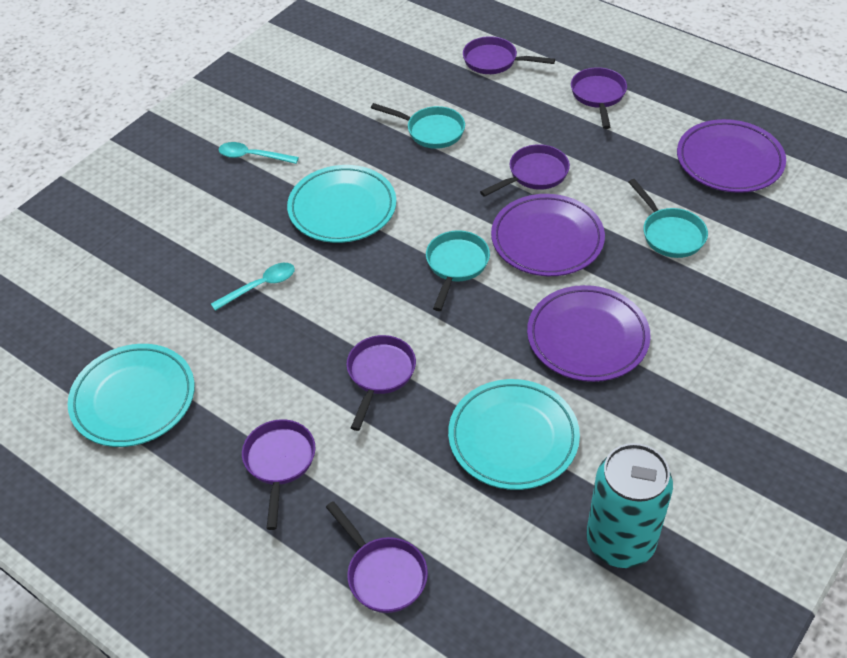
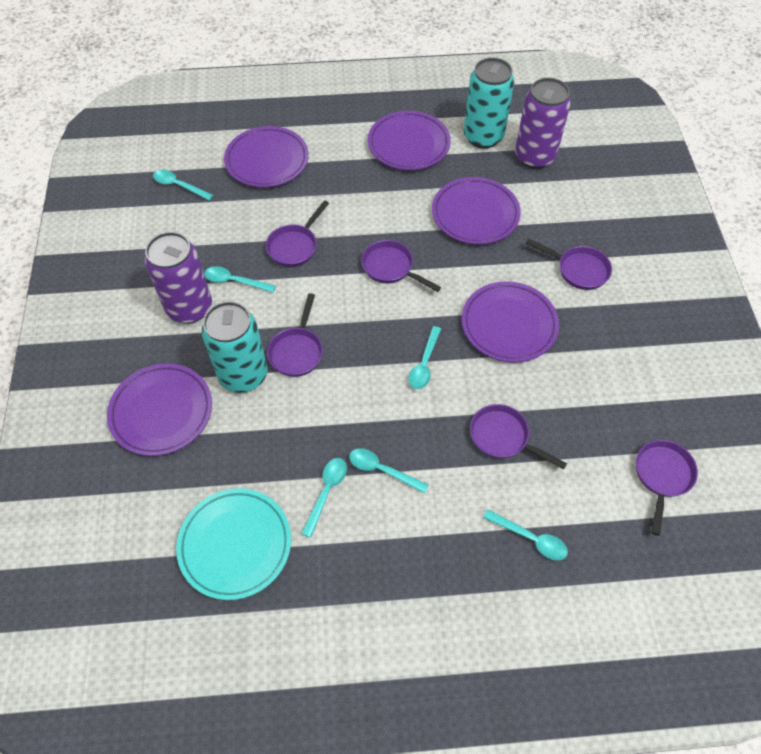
purple can: 0 -> 2
purple plate: 3 -> 5
turquoise can: 1 -> 2
turquoise pan: 3 -> 0
turquoise plate: 3 -> 1
turquoise spoon: 2 -> 6

